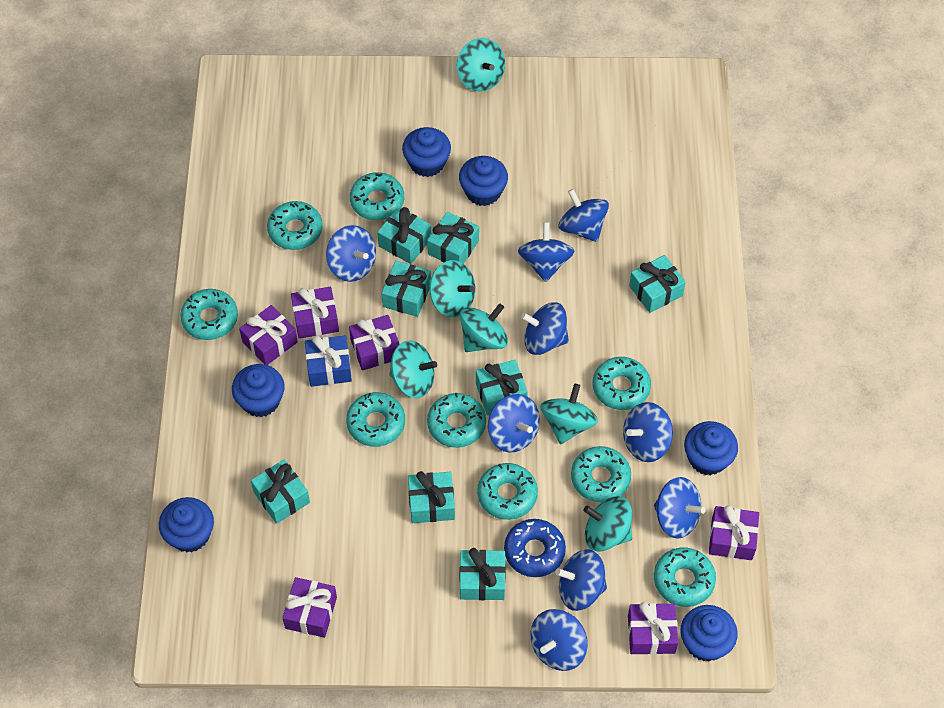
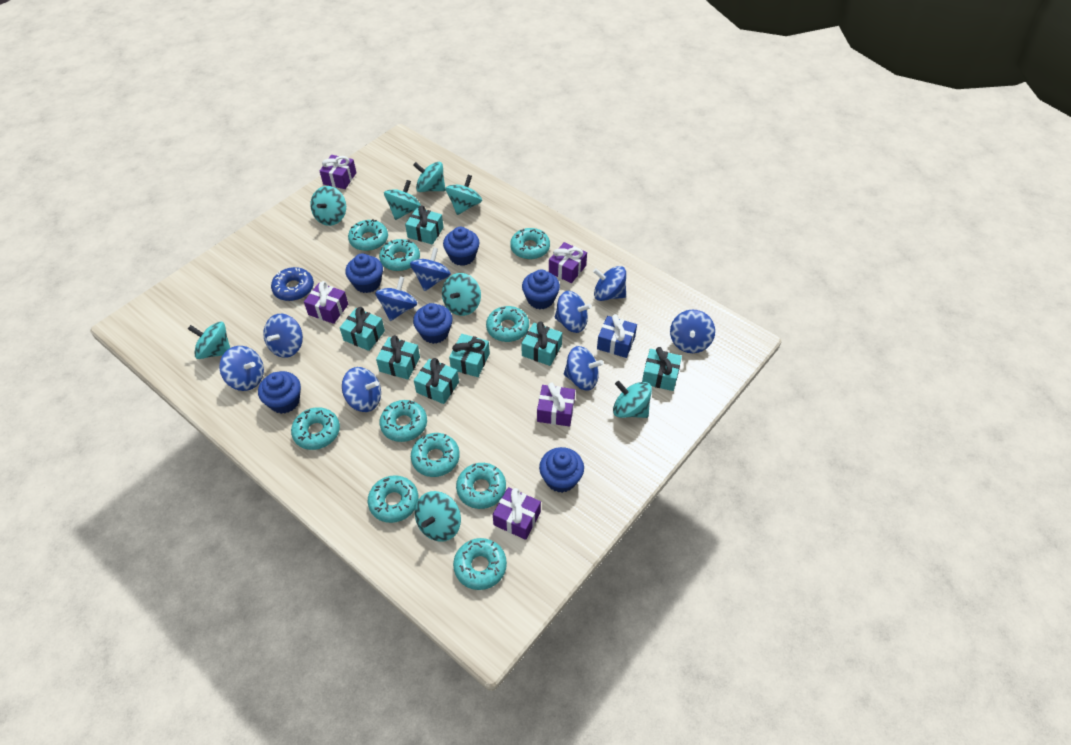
purple gift: 6 -> 5
turquoise donut: 9 -> 10
turquoise gift: 8 -> 7
turquoise spinning top: 6 -> 8

